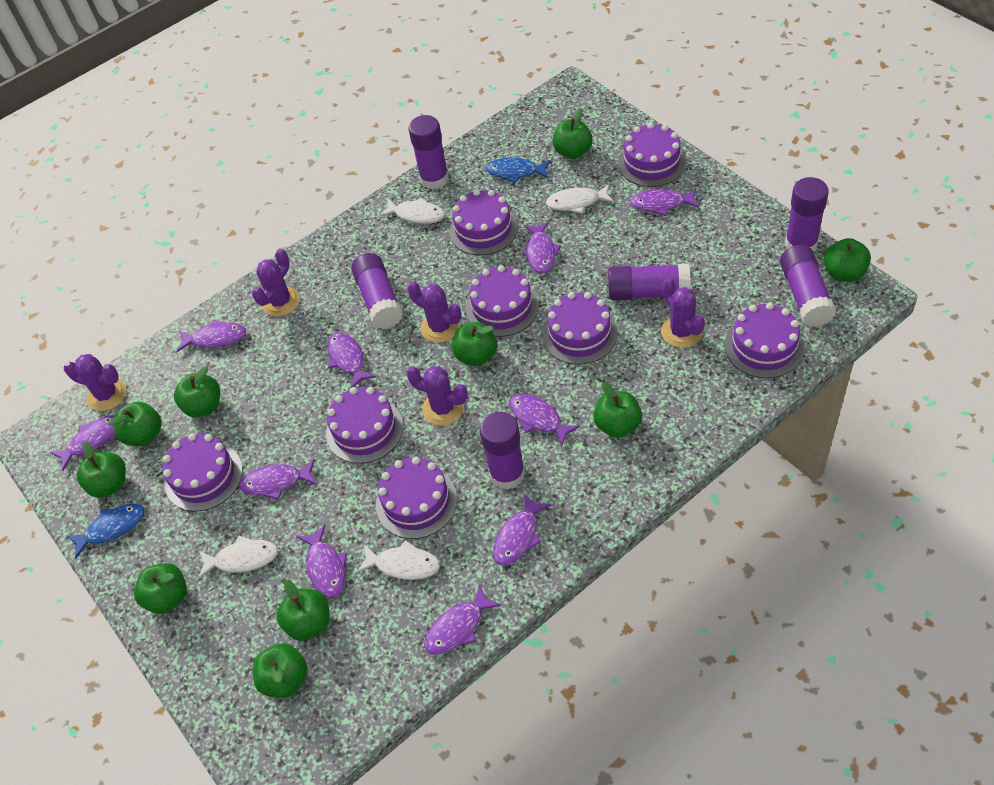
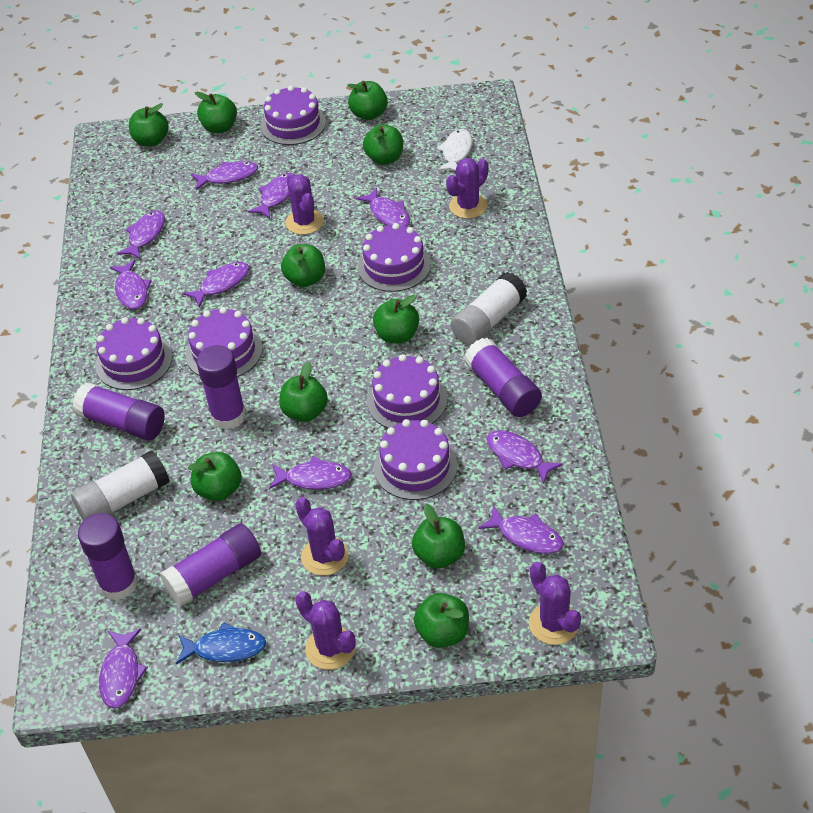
blue fish: 2 -> 1
purple cake: 8 -> 6
purple glue stick: 6 -> 5
white fish: 4 -> 1
white glue stick: 0 -> 2

